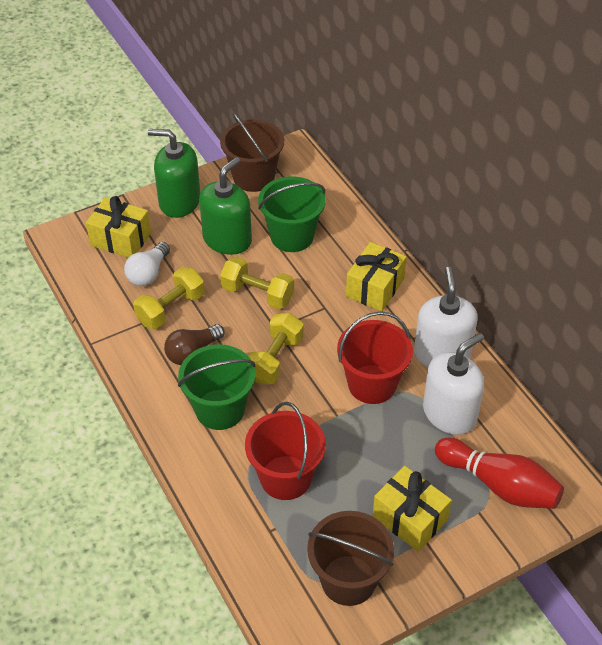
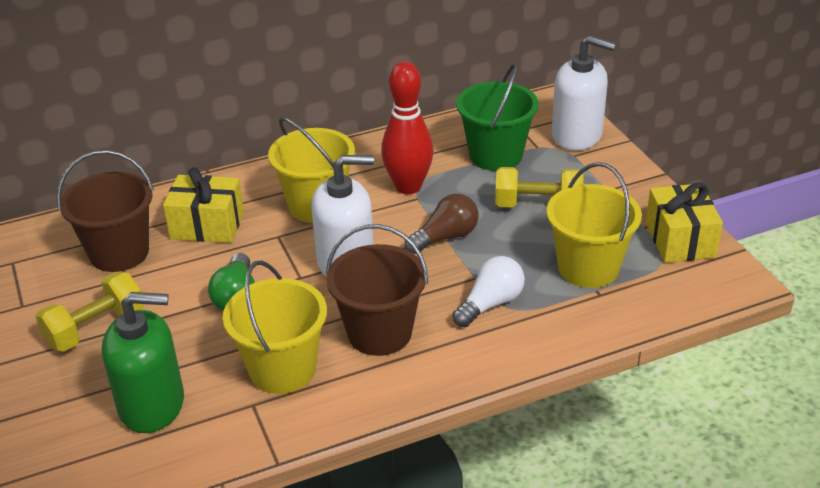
green bucket: 2 -> 1
green light bulb: 0 -> 1
green soap dispenser: 2 -> 1
red bucket: 2 -> 0
yellow bucket: 0 -> 3
yellow dumbbell: 3 -> 2
yellow gift: 3 -> 2

